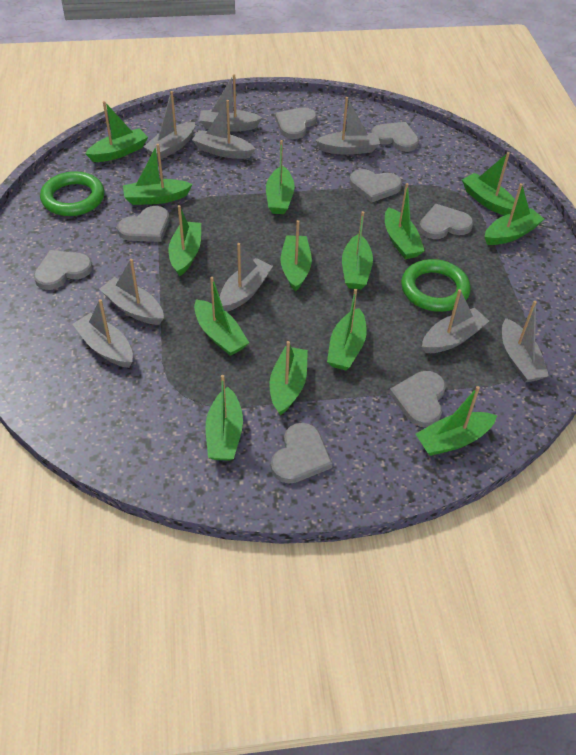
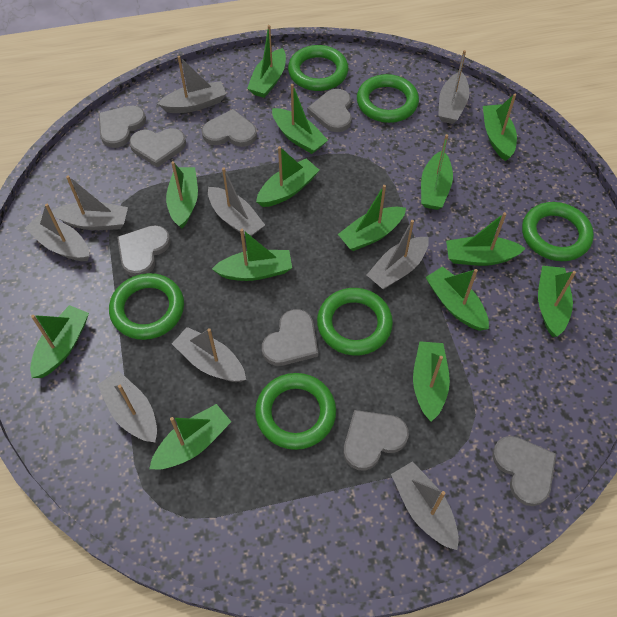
green ring: 2 -> 6

